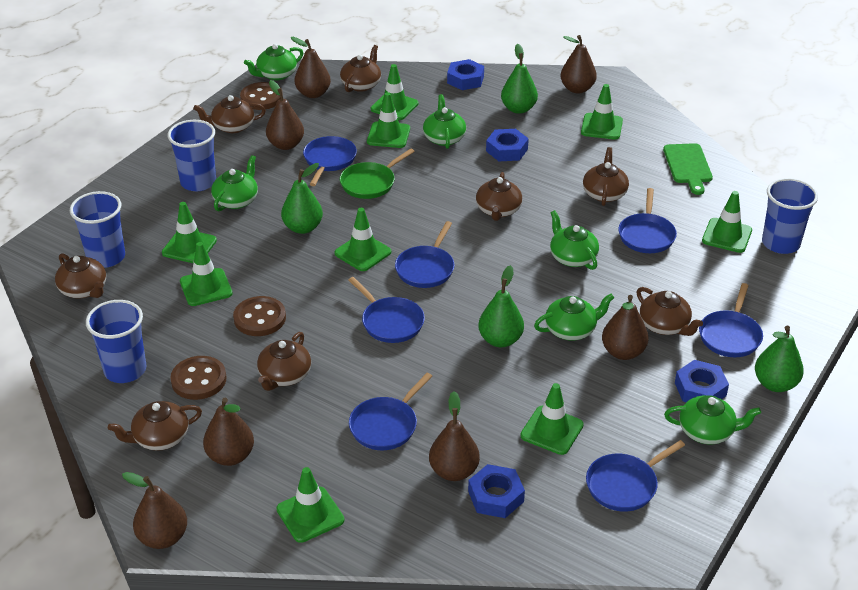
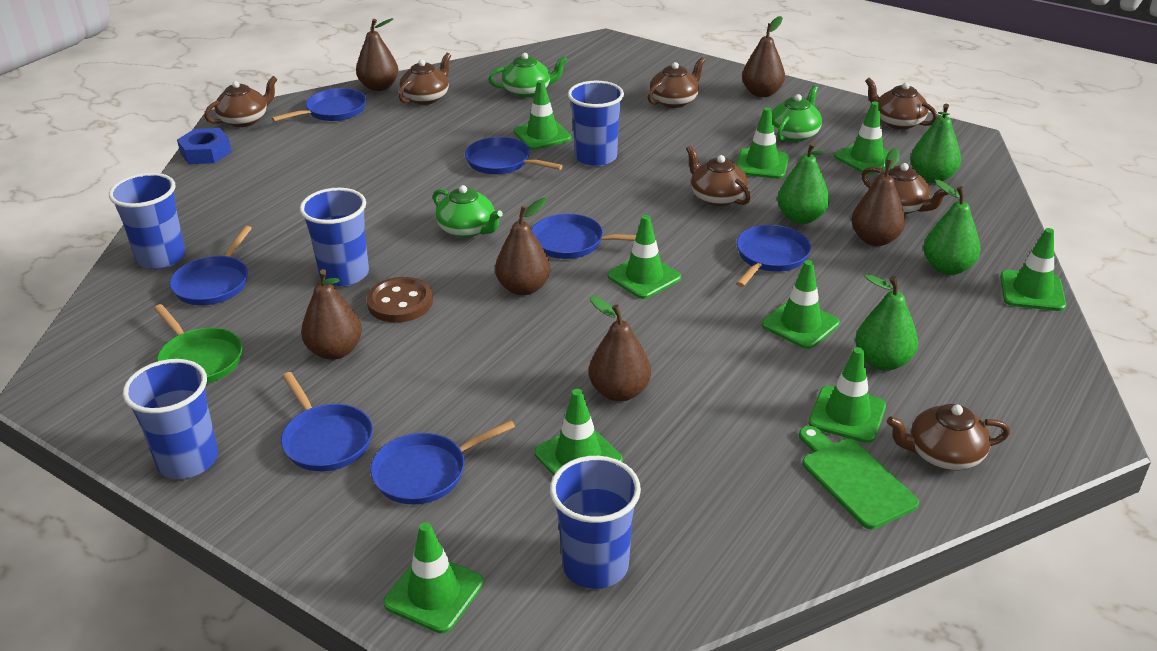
blue cup: 4 -> 5
blue nut: 4 -> 1
brown button: 3 -> 1
brown pear: 7 -> 6
brown teapot: 8 -> 7
green teapot: 6 -> 3

